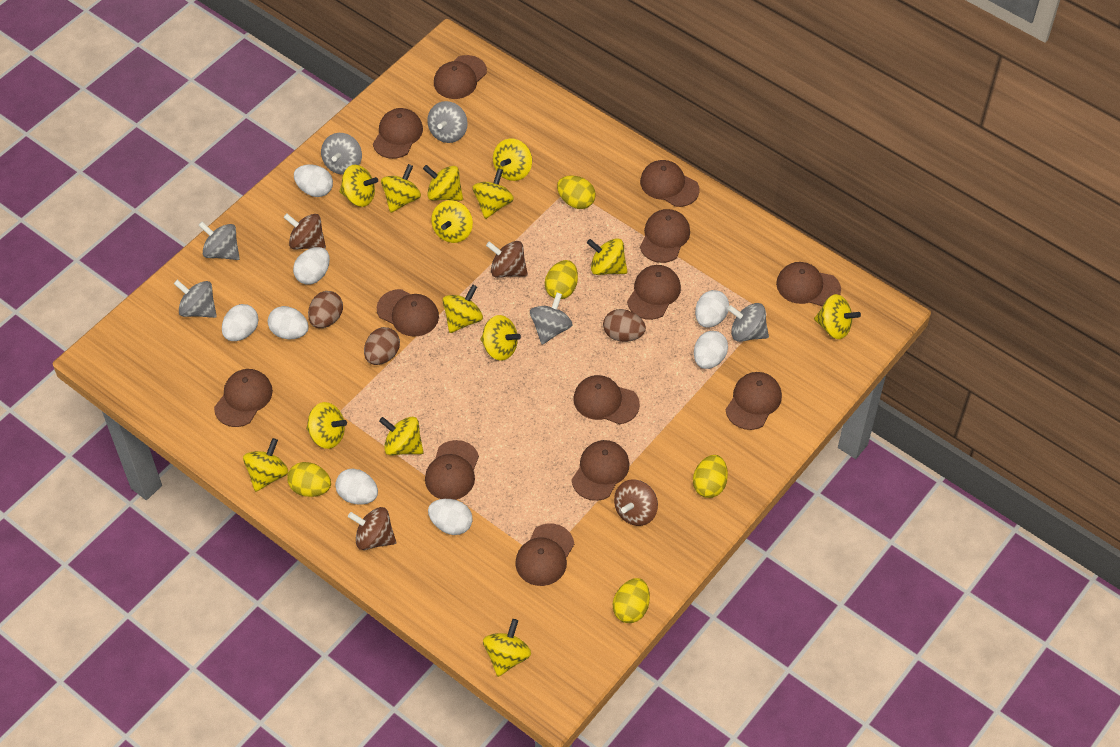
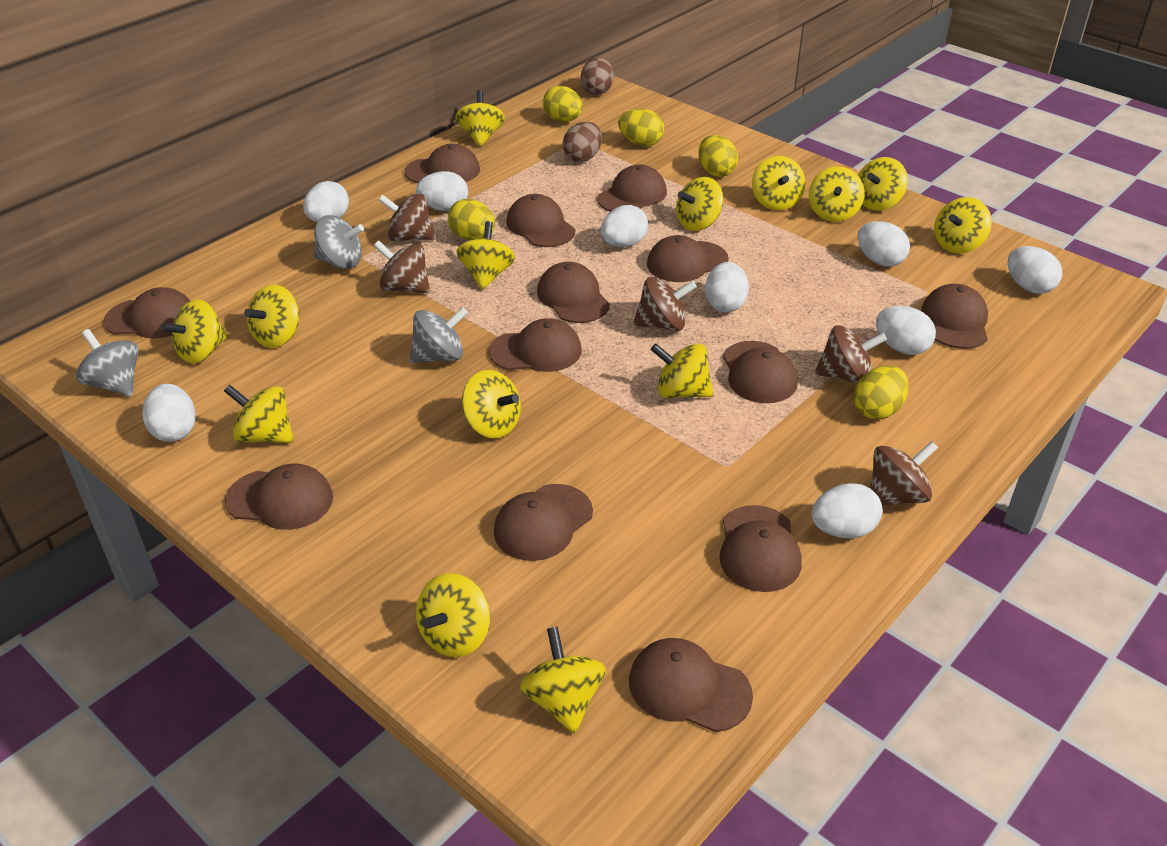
brown egg: 3 -> 2
brown spinning top: 4 -> 5
grey spinning top: 6 -> 3
white egg: 8 -> 9

